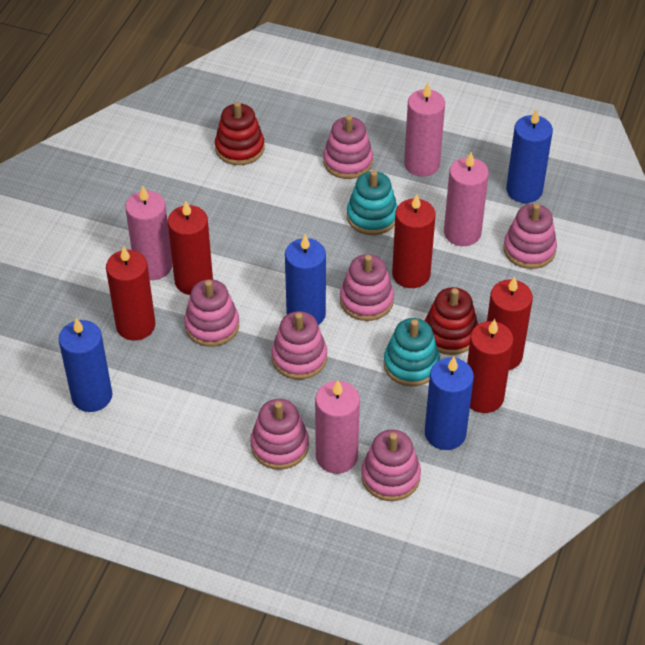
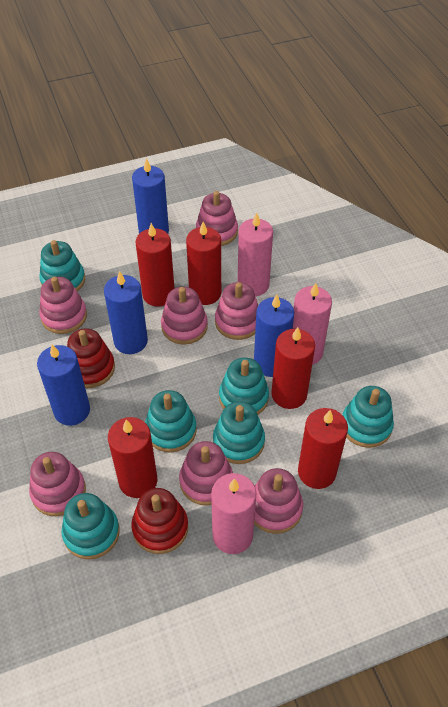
pink candle: 4 -> 3
turquoise stacking toy: 2 -> 6

